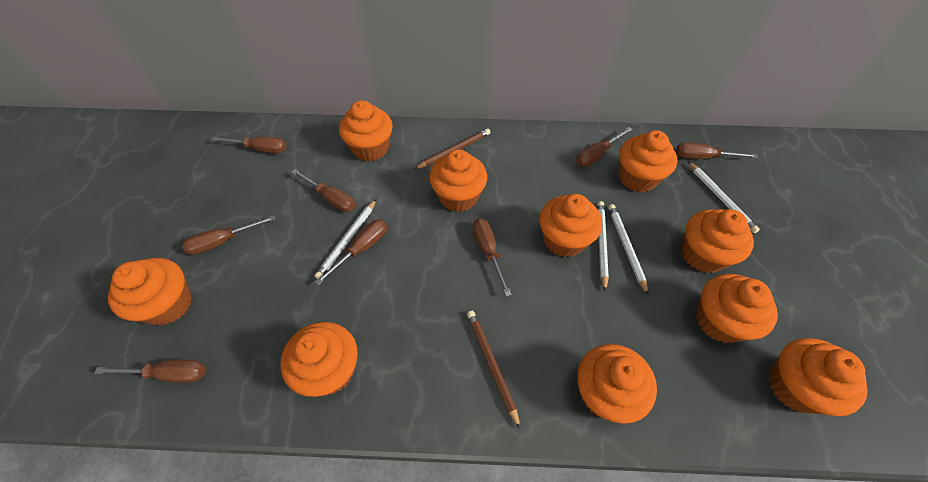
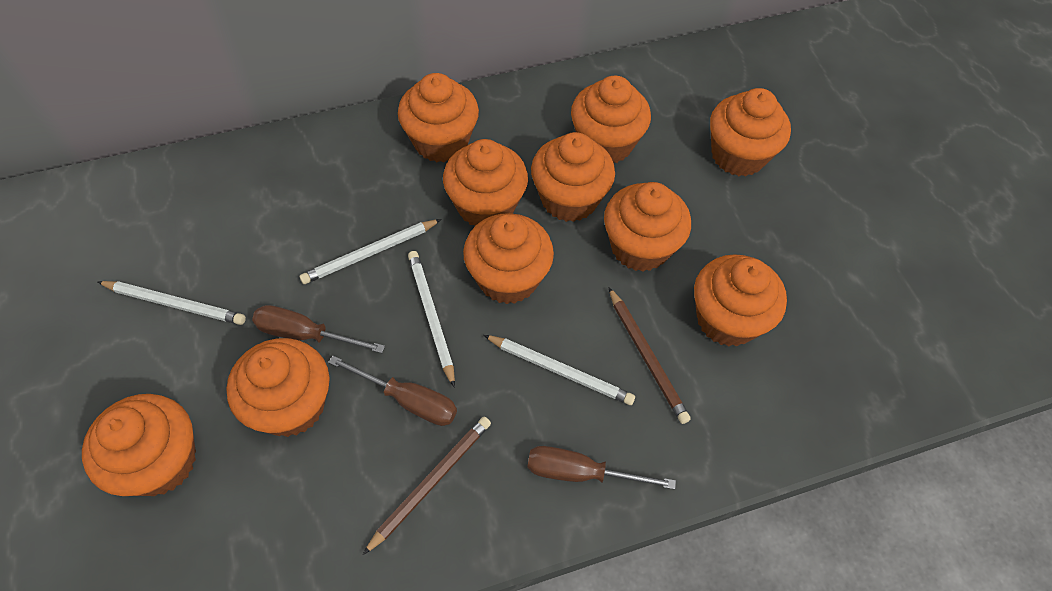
brown screwdriver: 8 -> 3

